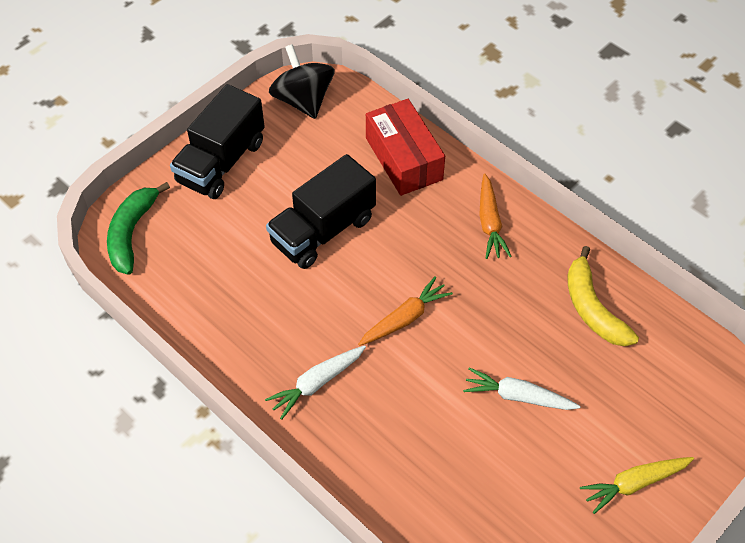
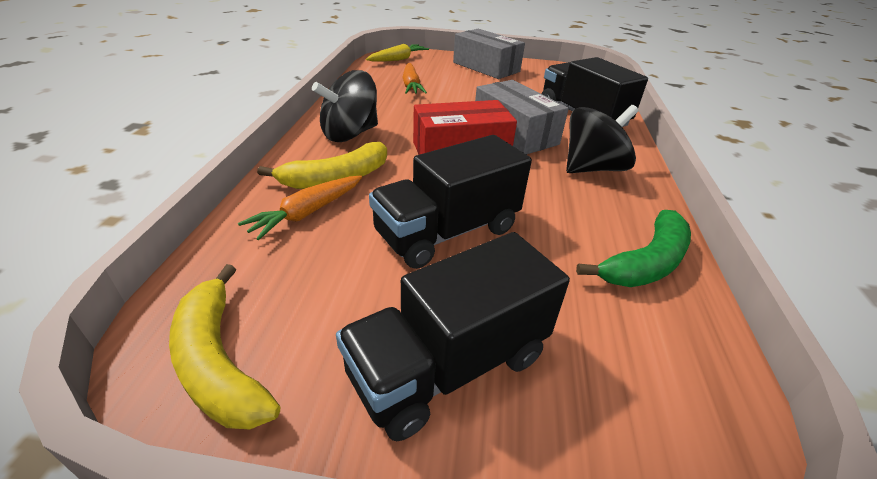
black spinning top: 1 -> 2
black truck: 2 -> 3
grey box: 0 -> 2
white carrot: 2 -> 0
yellow banana: 1 -> 2

